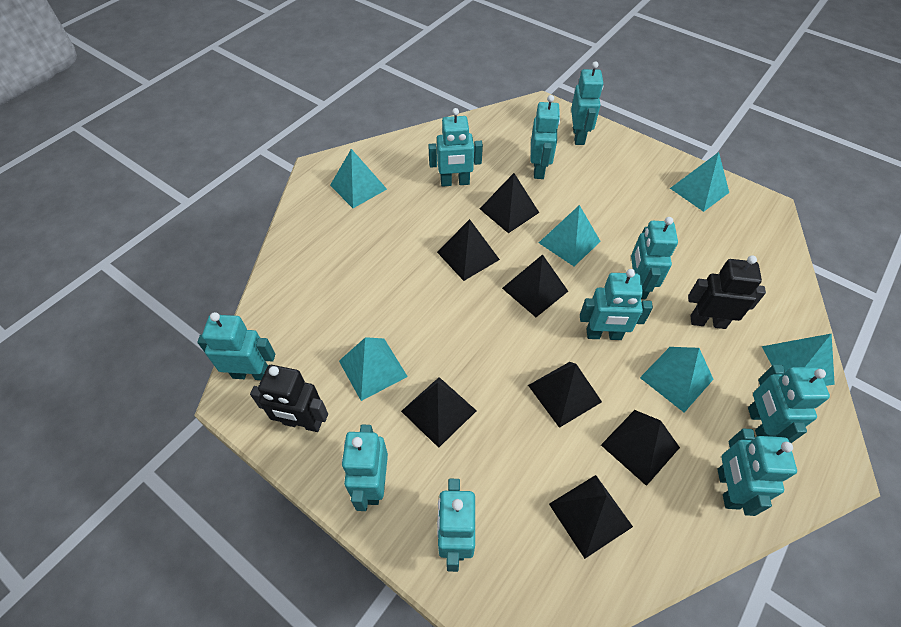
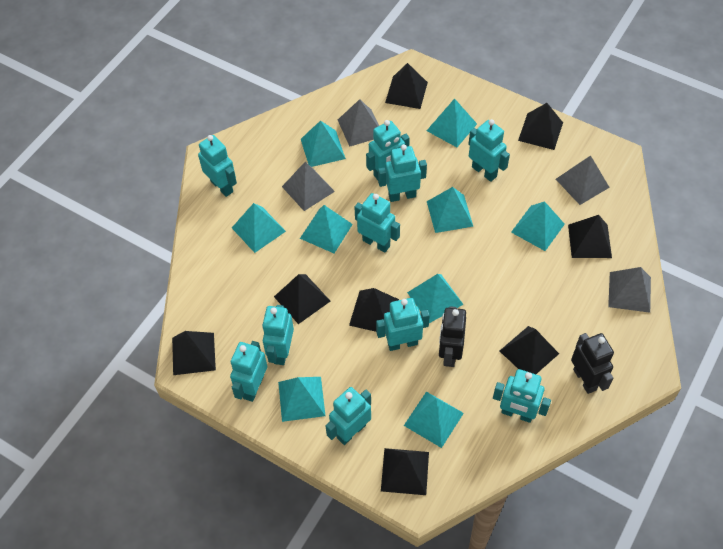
black pyramid: 7 -> 8
grey pyramid: 0 -> 4
turquoise pyramid: 6 -> 9

